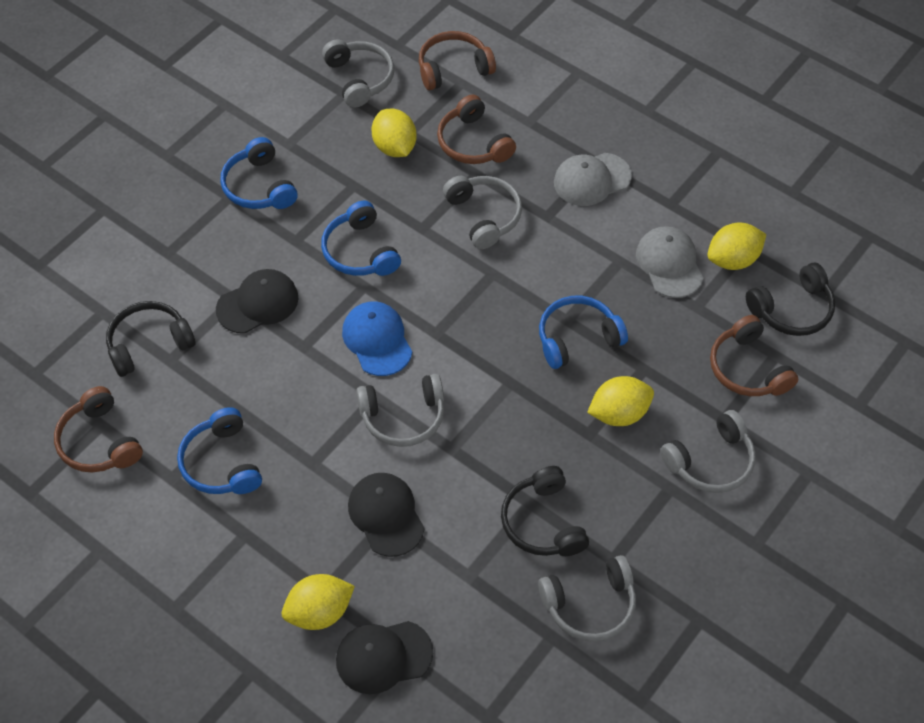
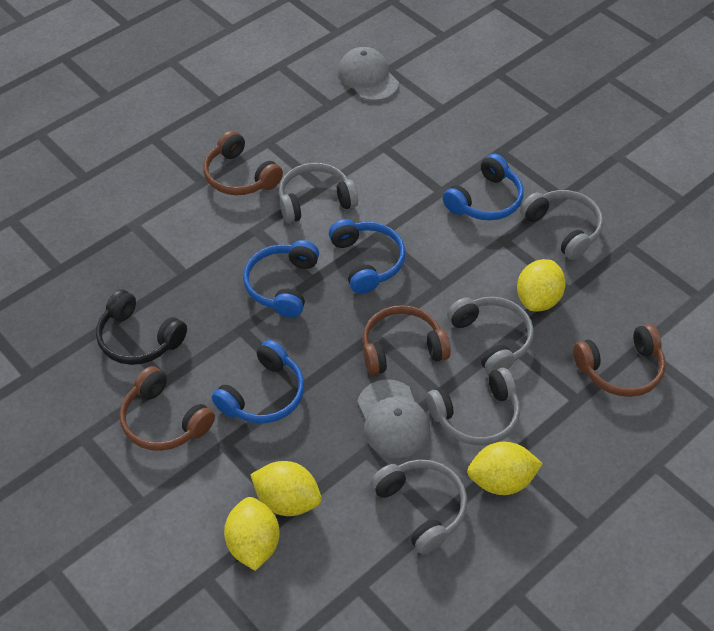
black cap: 3 -> 0
black headphones: 3 -> 1
blue cap: 1 -> 0

